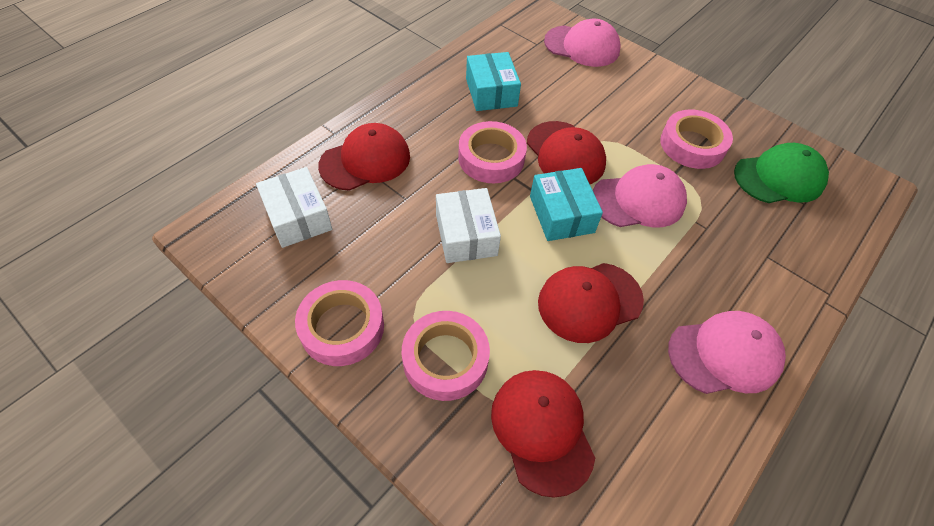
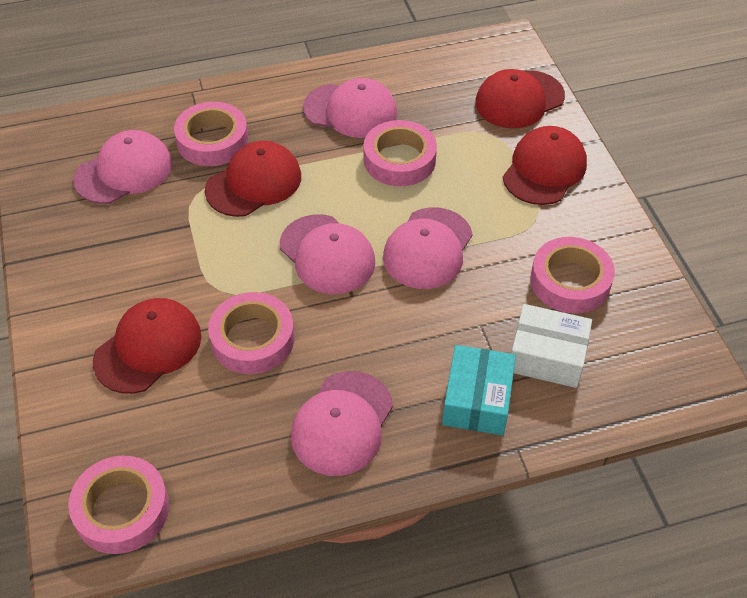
green cap: 1 -> 0
pink cap: 3 -> 5
pink tape: 4 -> 5
turquoise box: 2 -> 1
white box: 2 -> 1

